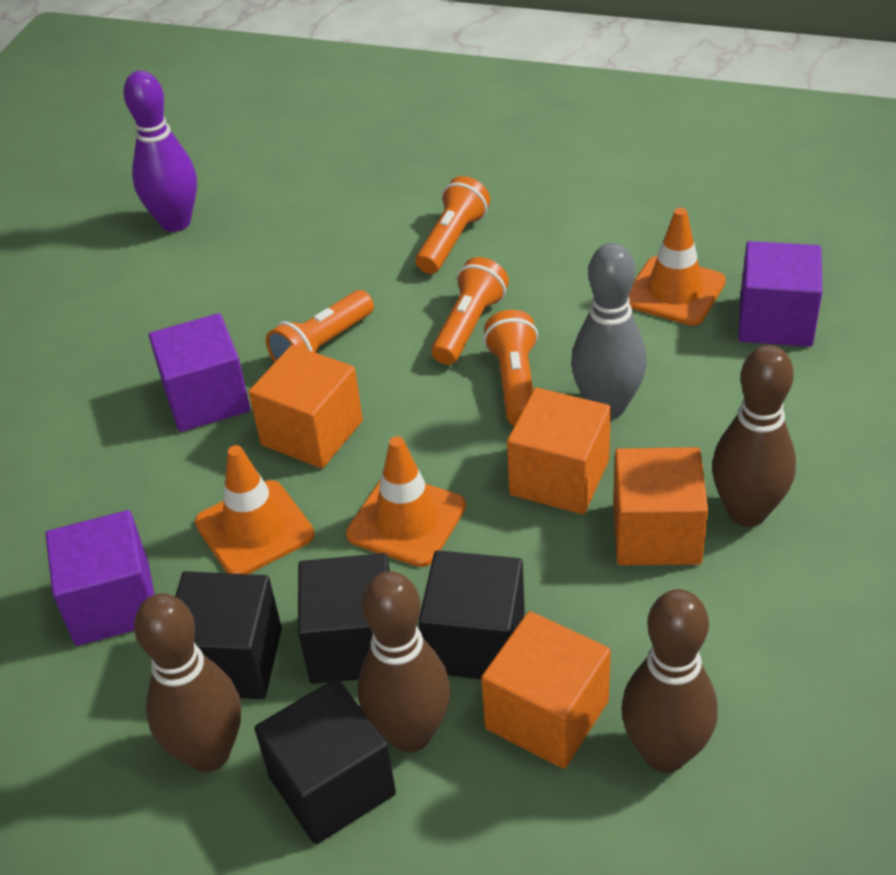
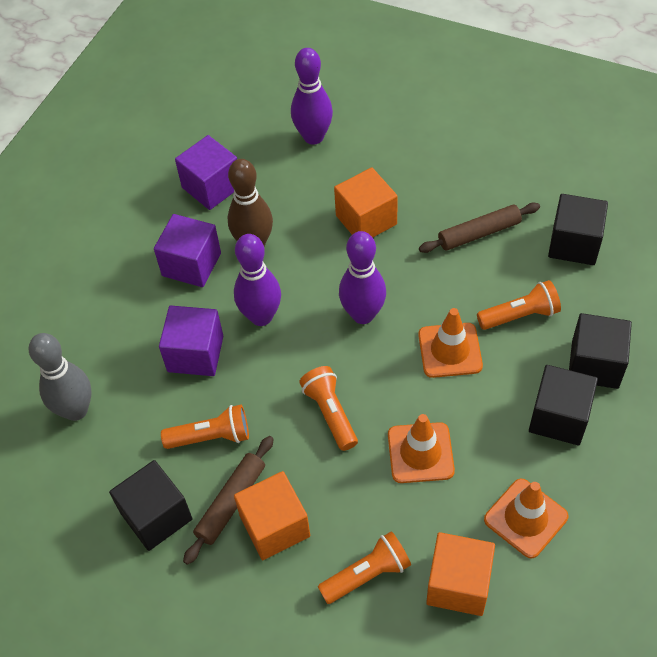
brown bowling pin: 4 -> 1
brown rolling pin: 0 -> 2
orange cube: 4 -> 3
purple bowling pin: 1 -> 3

